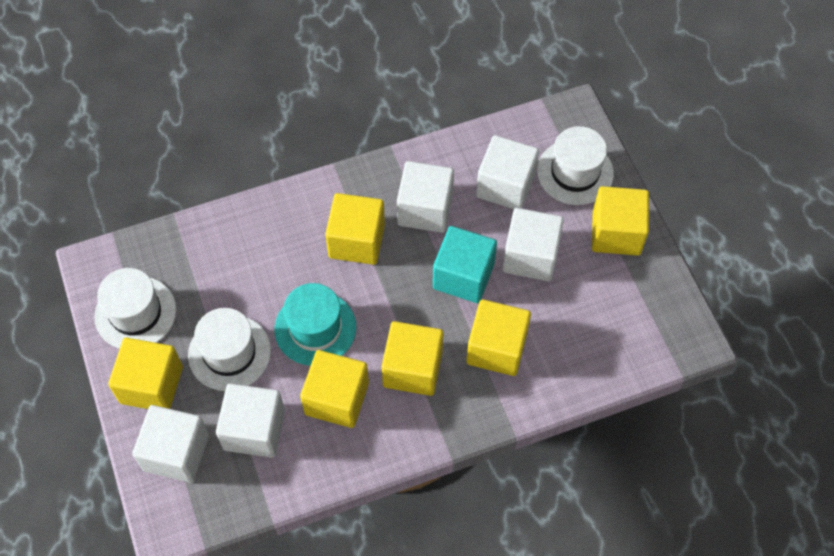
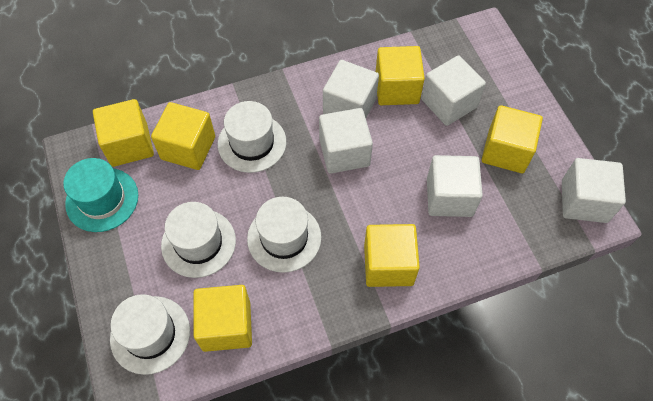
turquoise cube: 1 -> 0
white hat: 3 -> 4

